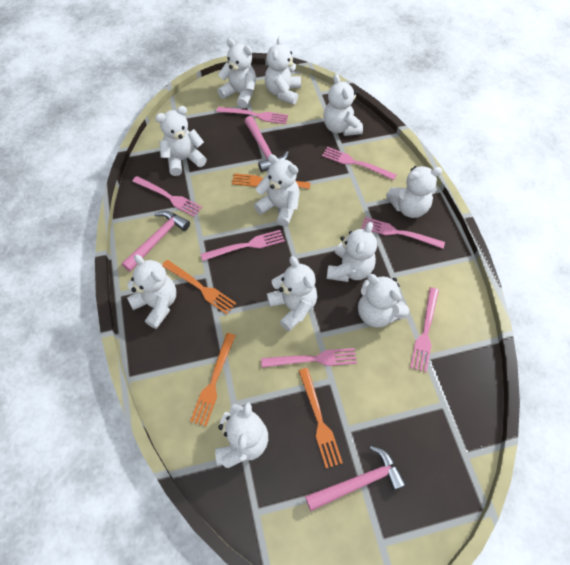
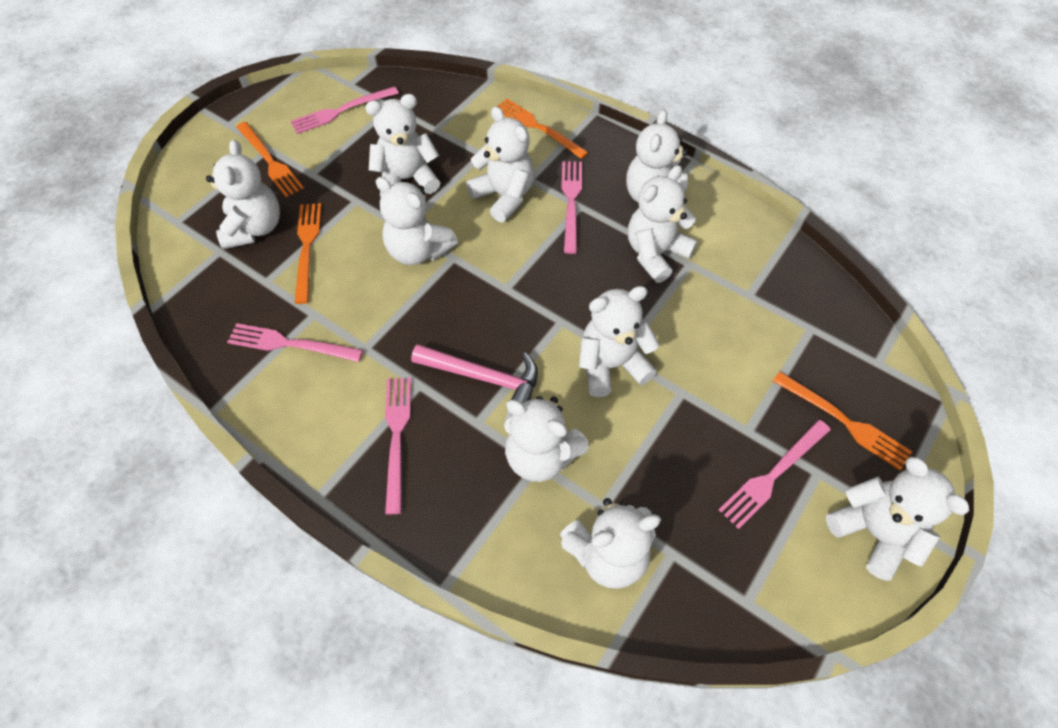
pink fork: 7 -> 5
pink hammer: 3 -> 1
white teddy bear: 11 -> 10

